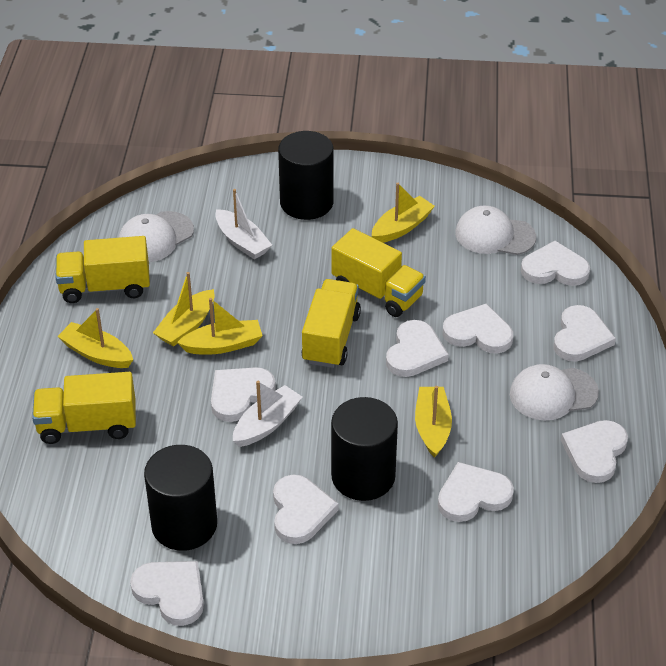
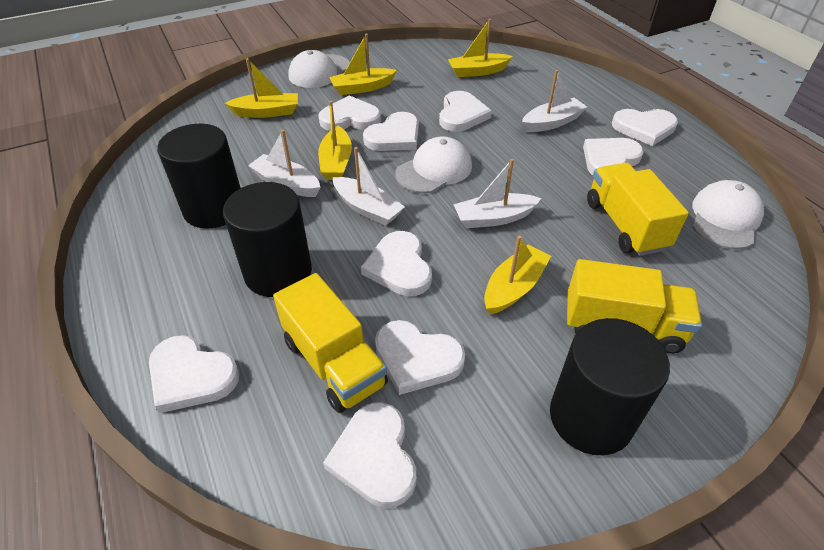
white boat: 2 -> 4
yellow truck: 4 -> 3

